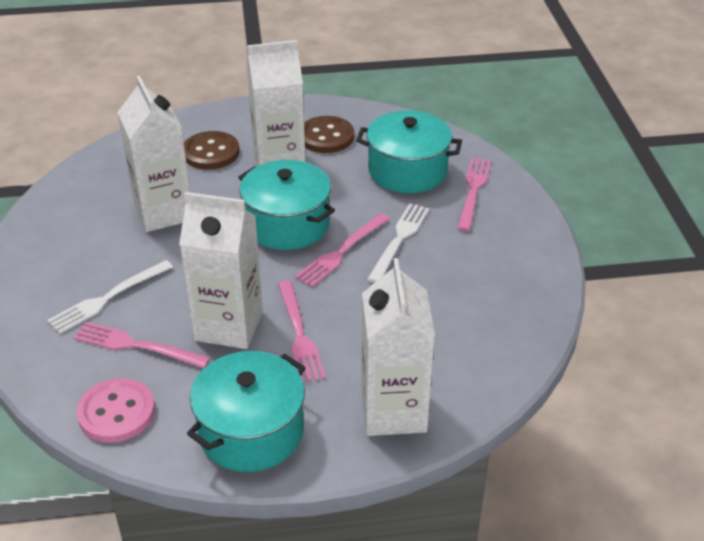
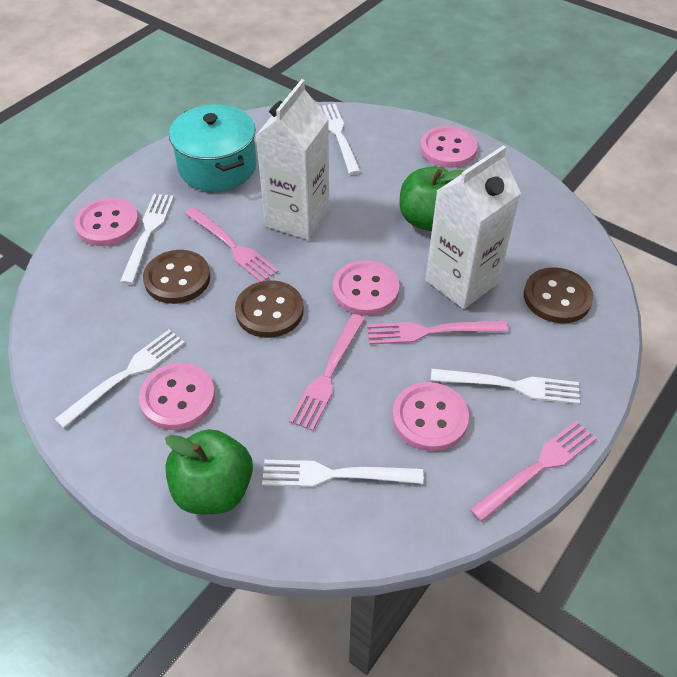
brown button: 2 -> 3
green apple: 0 -> 2
pink button: 1 -> 5
turquoise pot: 3 -> 1
white carton: 4 -> 2
white fork: 2 -> 5

